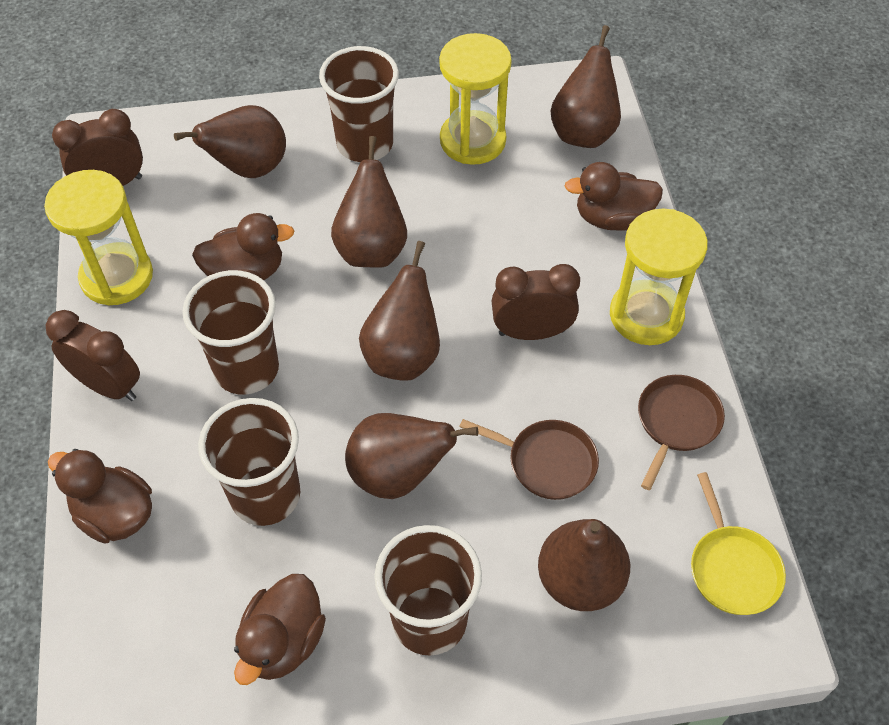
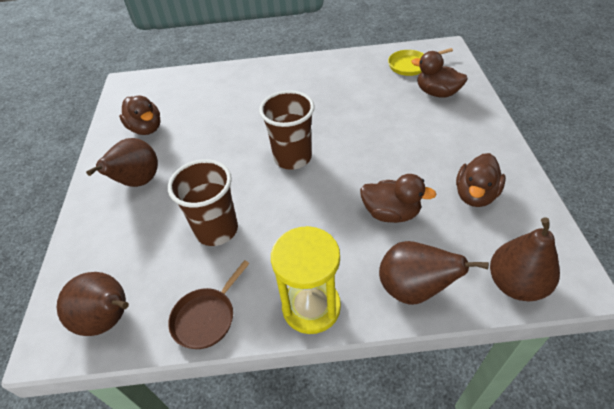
brown clock: 3 -> 0
brown cup: 4 -> 2
brown pan: 2 -> 1
brown pear: 6 -> 4
yellow hourglass: 3 -> 1

